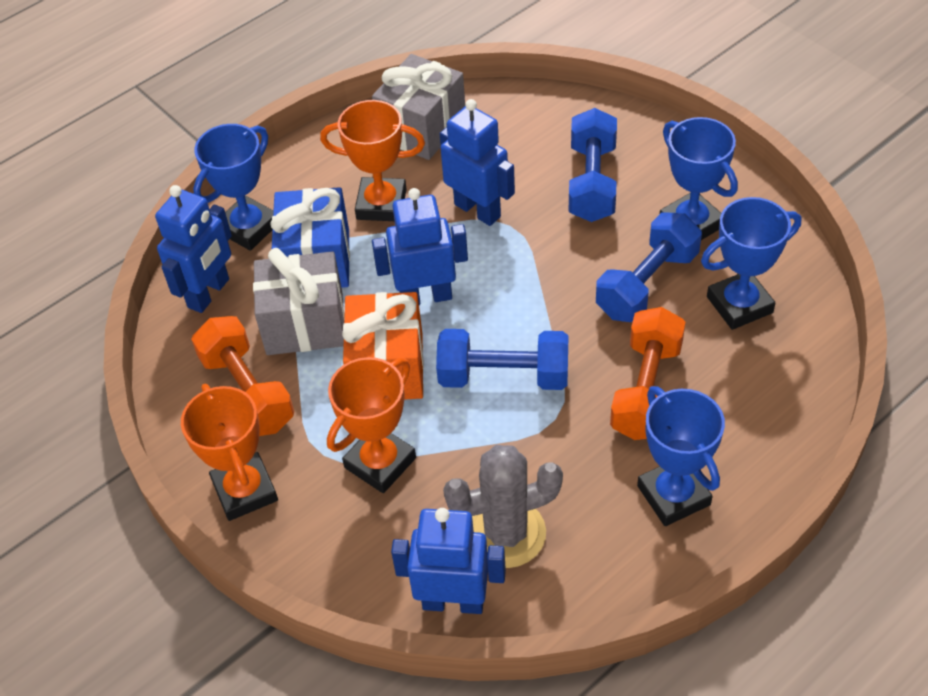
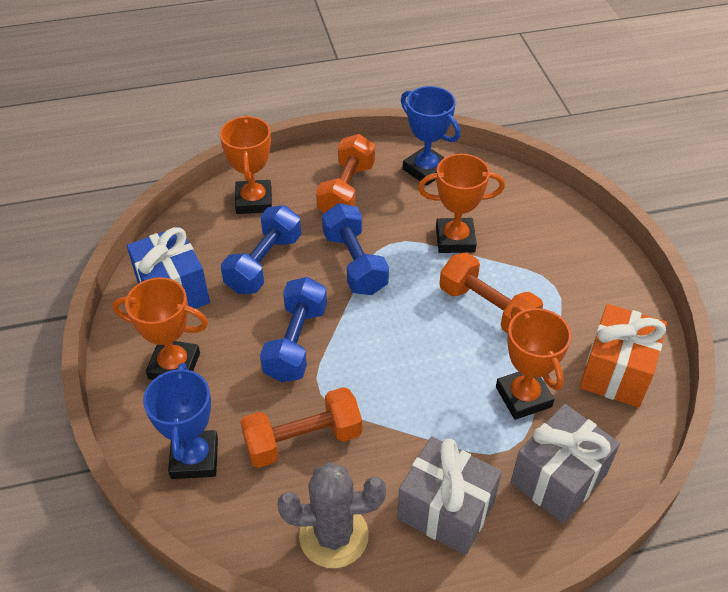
blue robot: 4 -> 0
blue trophy: 4 -> 2
orange dumbbell: 2 -> 3
orange trophy: 3 -> 4

